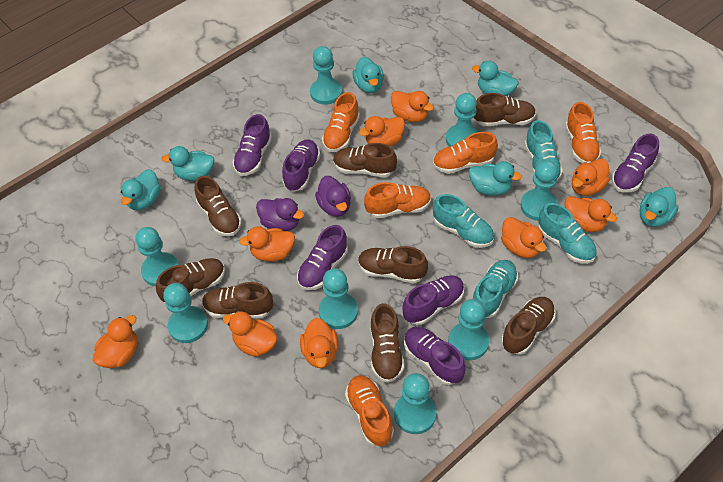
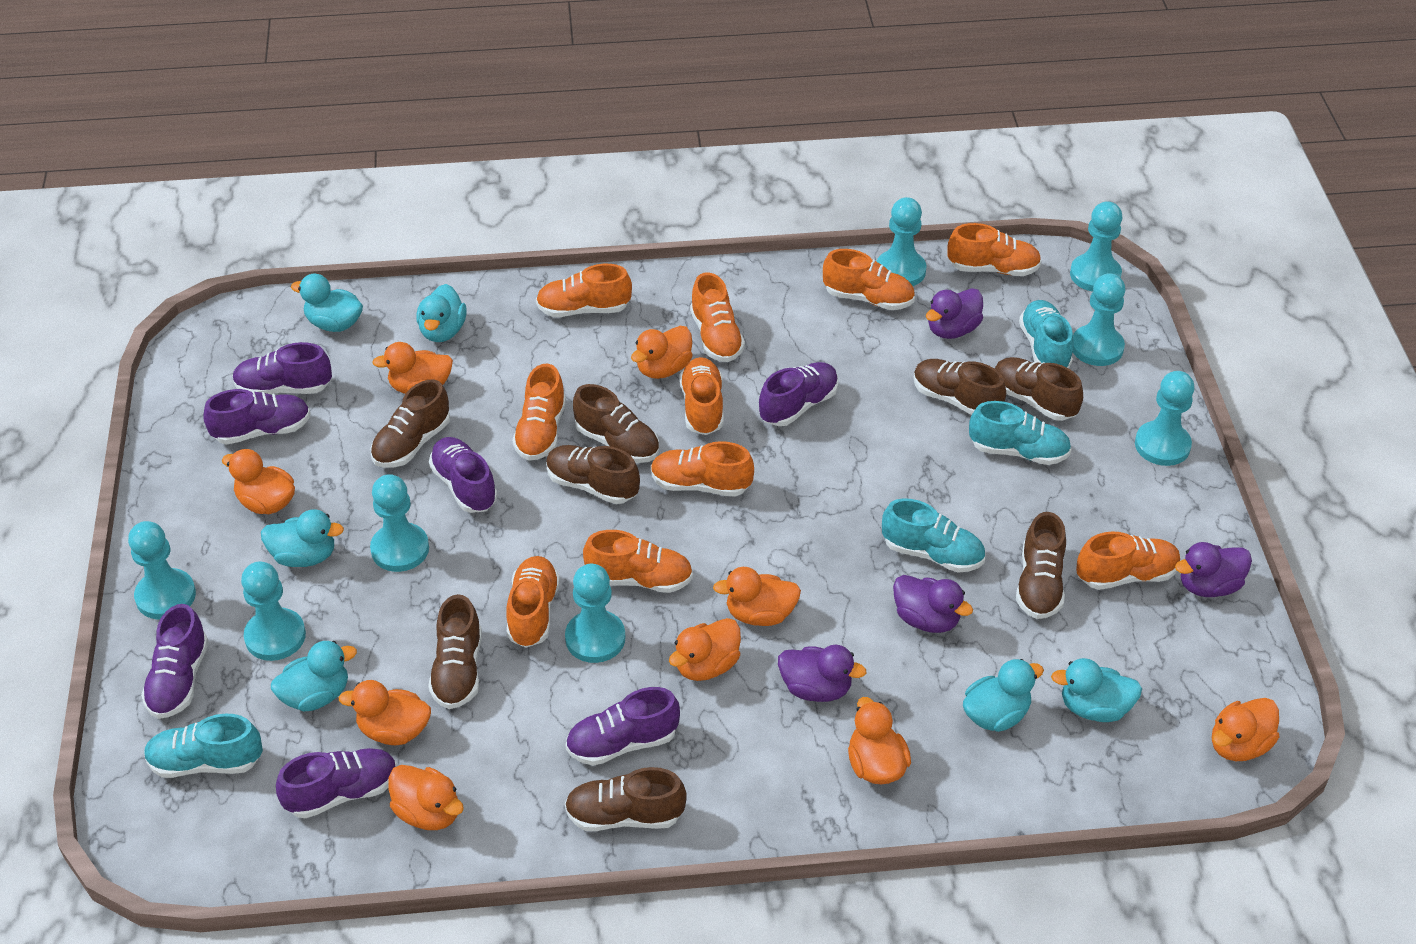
orange shoe: 5 -> 10
purple duck: 2 -> 4
purple shoe: 6 -> 7

